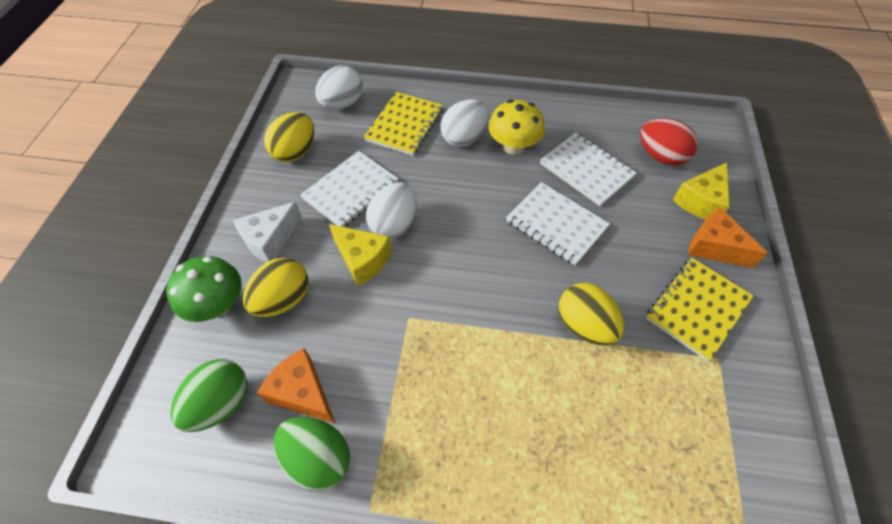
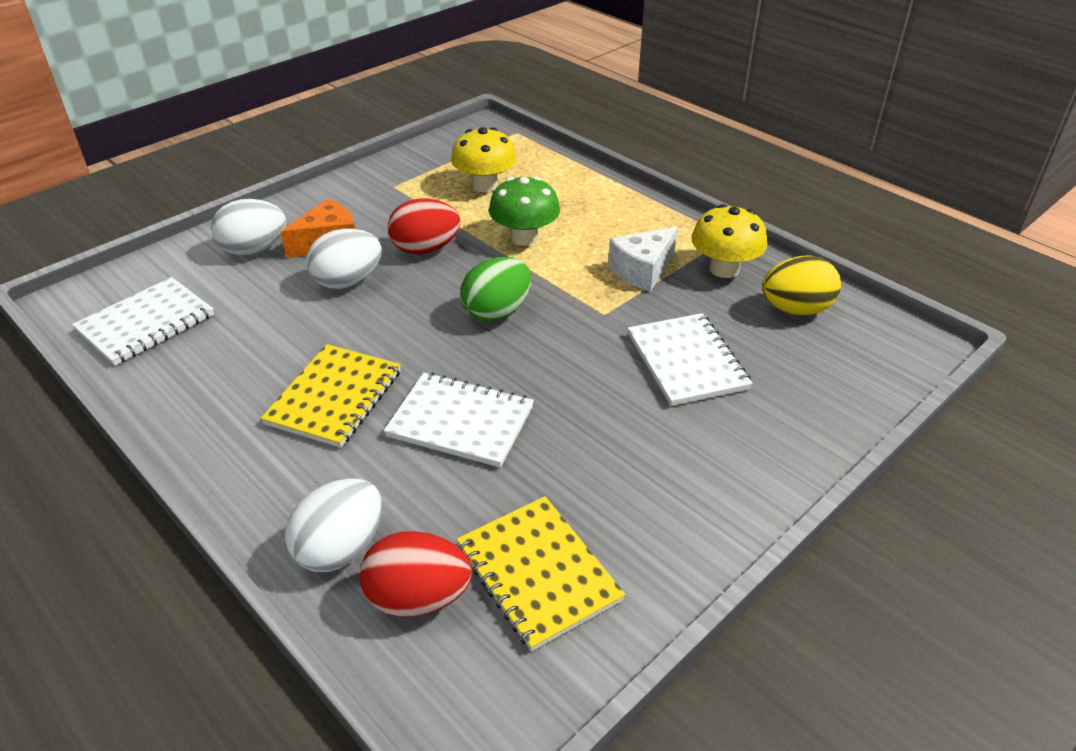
green egg: 2 -> 1
orange cheese: 2 -> 1
red egg: 1 -> 2
yellow cheese: 2 -> 0
yellow egg: 3 -> 1
yellow mushroom: 1 -> 2

